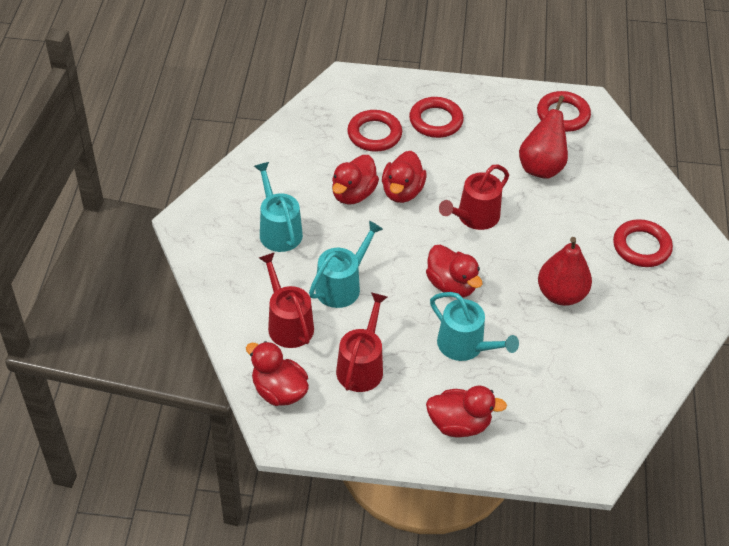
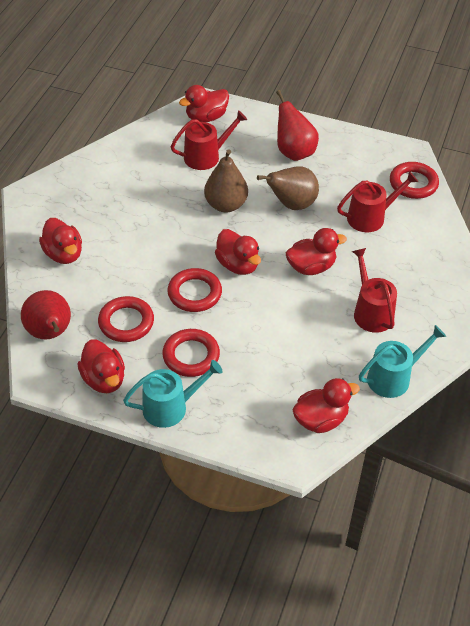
brown pear: 0 -> 2
red duck: 5 -> 6
turquoise watering can: 3 -> 2

